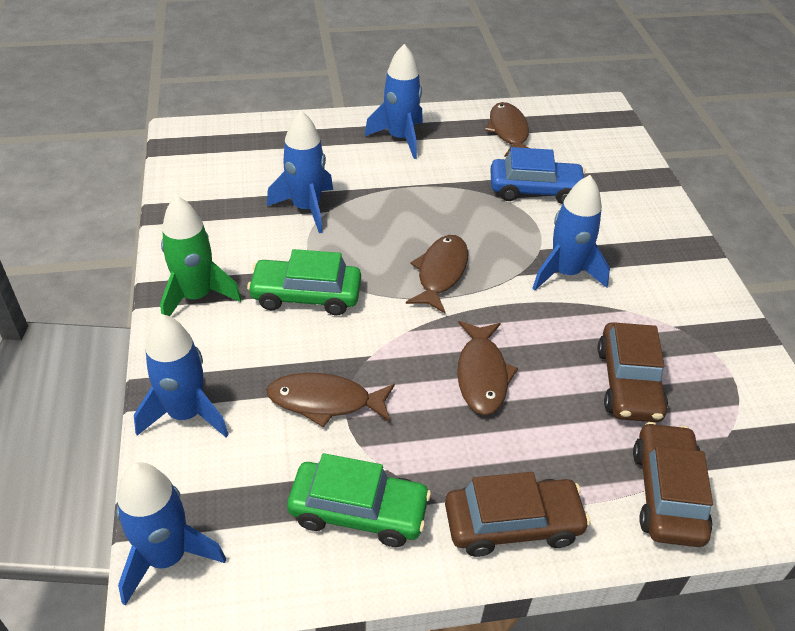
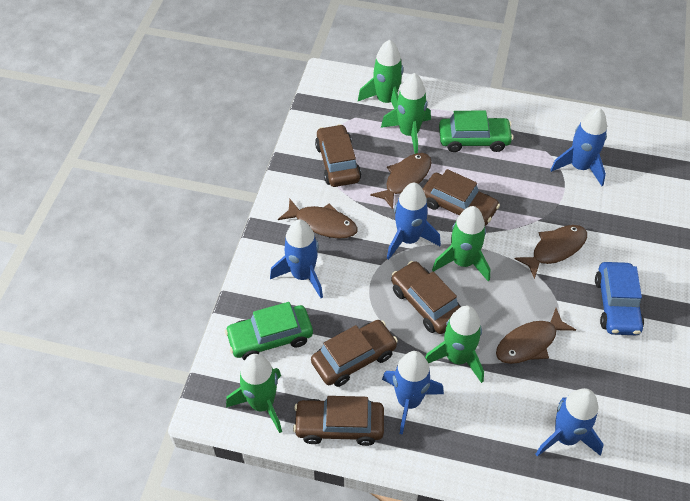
brown car: 3 -> 5
green rocket: 1 -> 5

